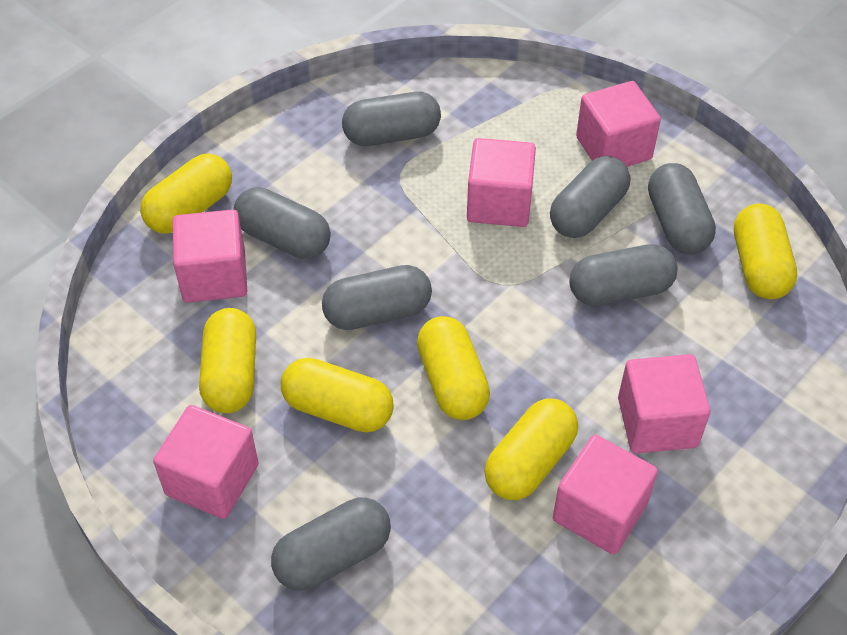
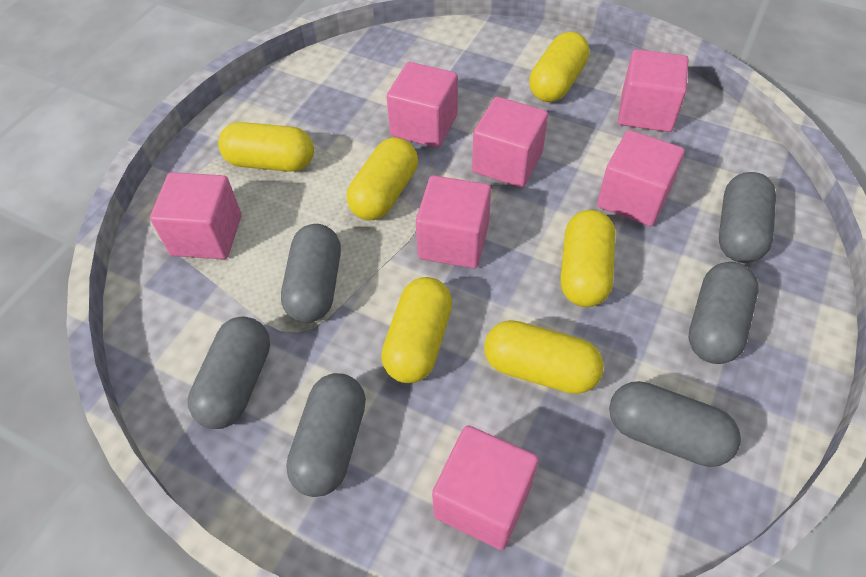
grey capsule: 7 -> 6
pink cube: 6 -> 7

